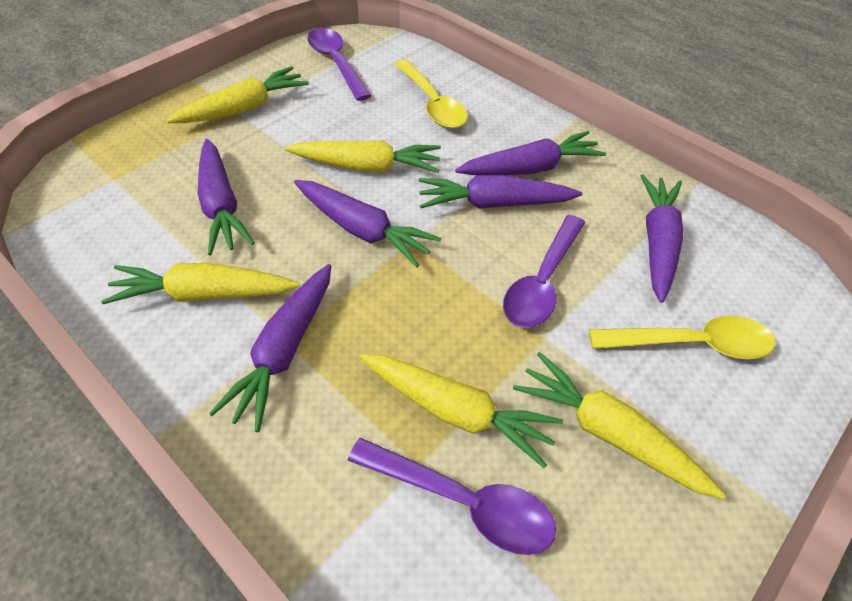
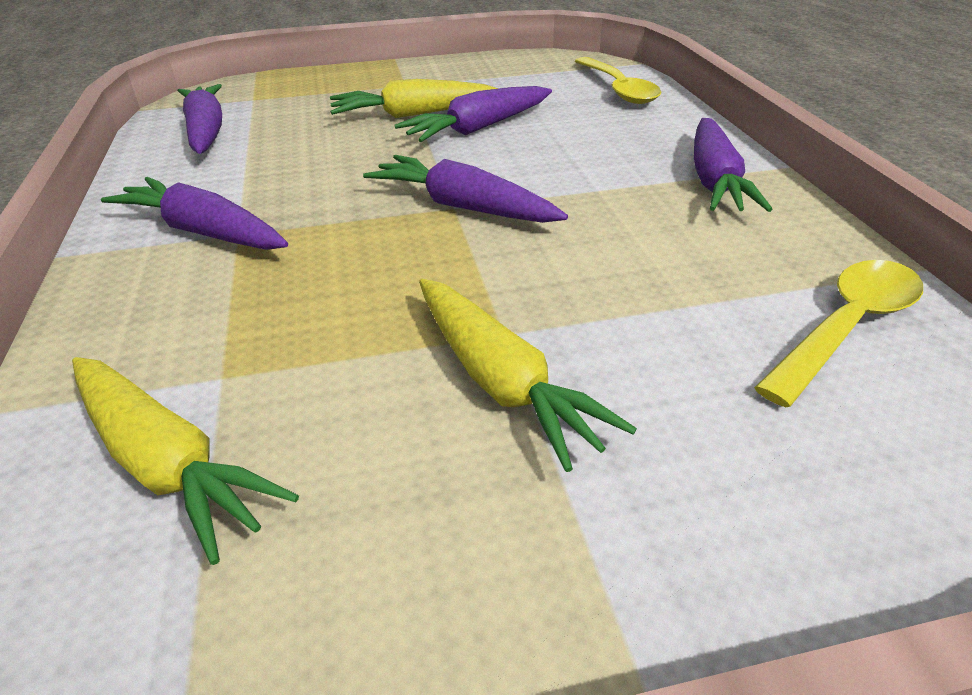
purple carrot: 6 -> 5
purple spoon: 3 -> 0
yellow carrot: 5 -> 3

